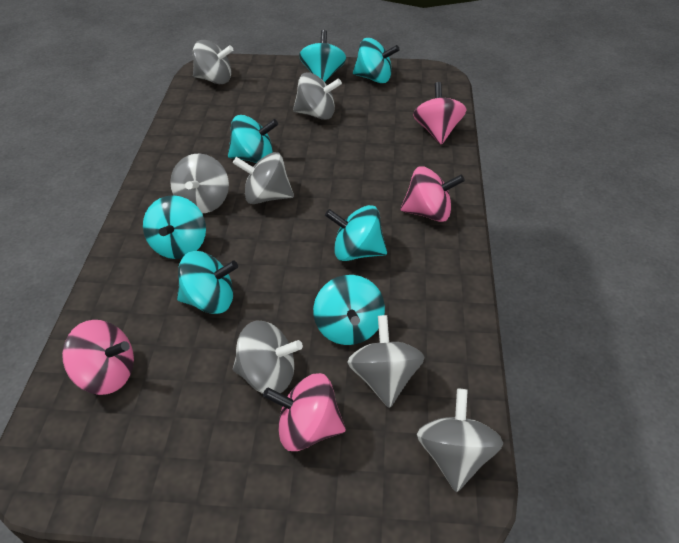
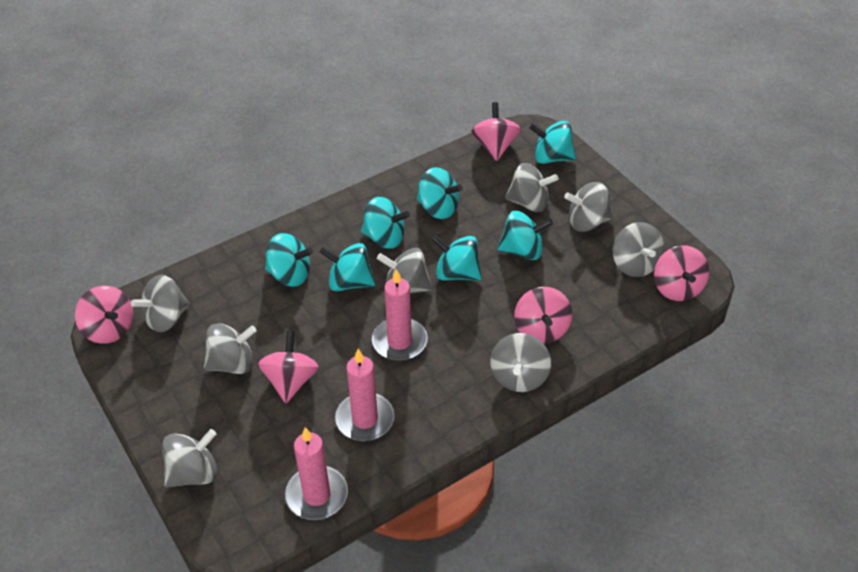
grey spinning top: 7 -> 8
pink candle: 0 -> 3
pink spinning top: 4 -> 5

